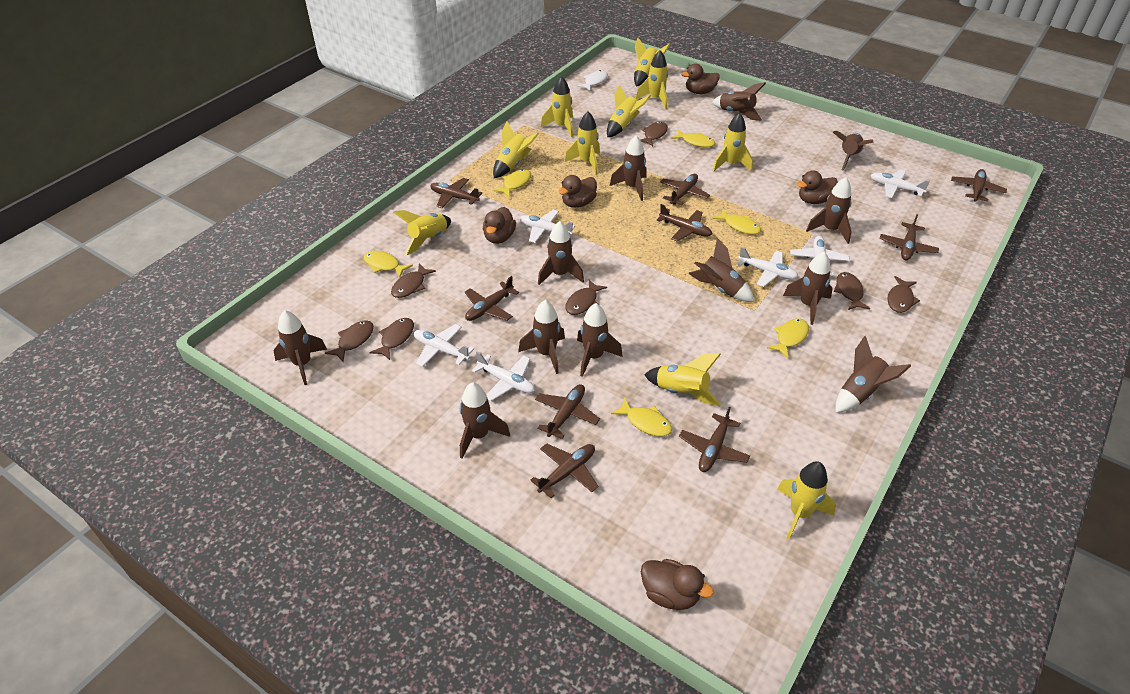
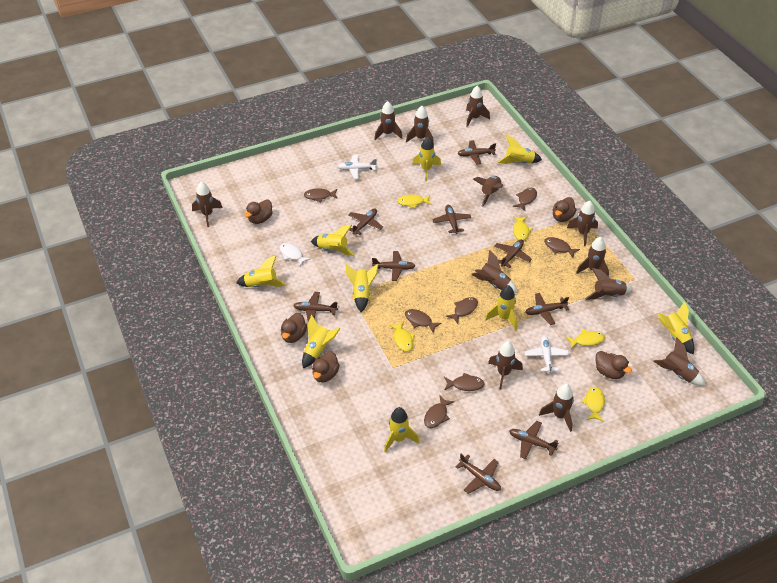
white plane: 6 -> 2
yellow fish: 6 -> 5
yellow rocket: 10 -> 9

